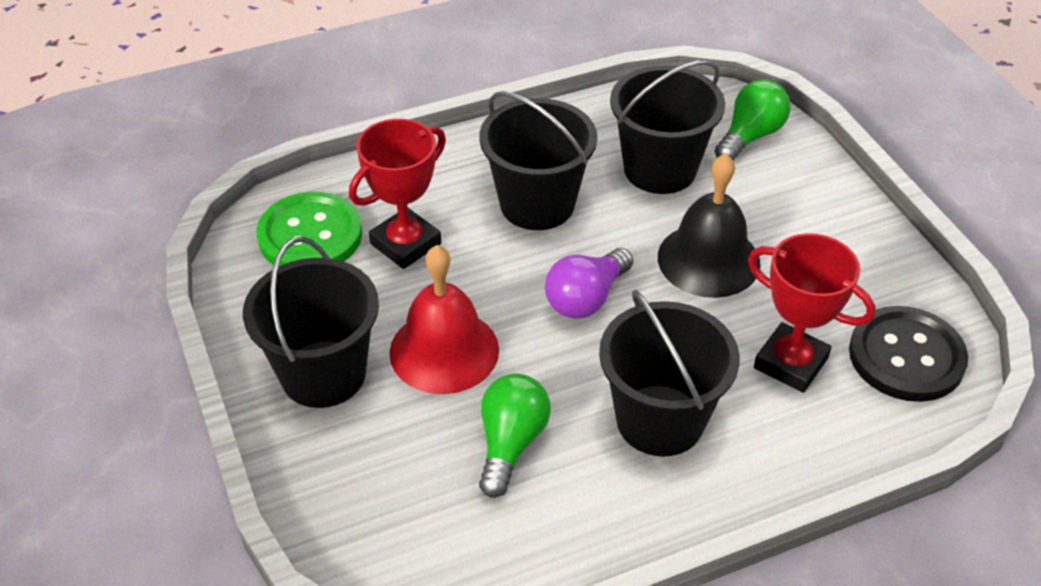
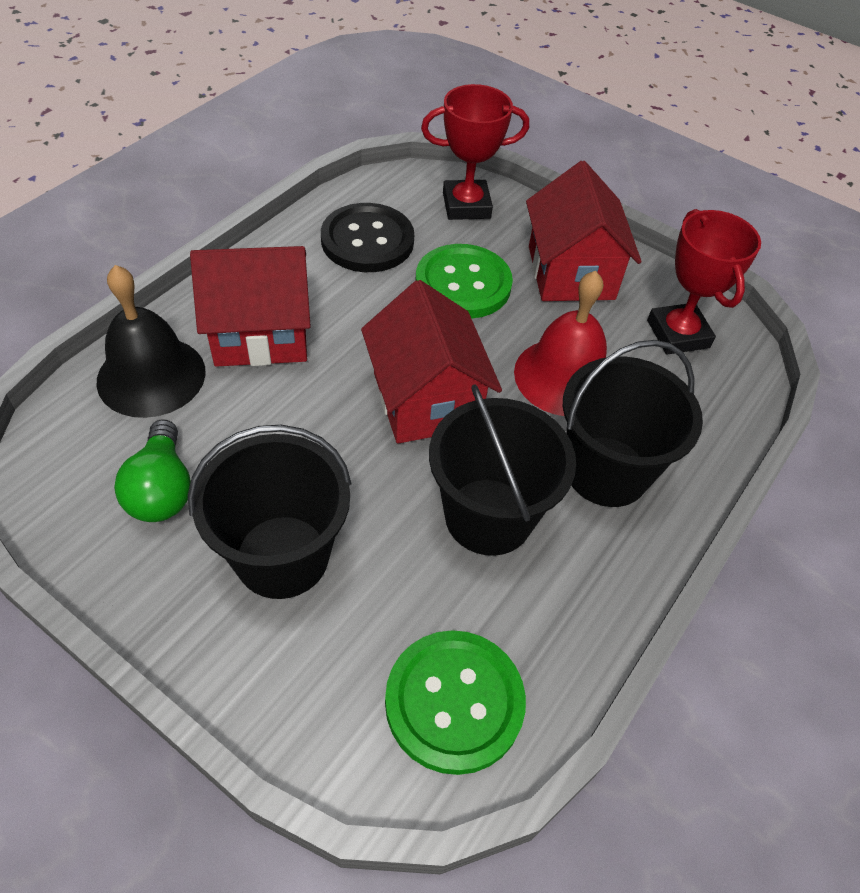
black bucket: 4 -> 3
green button: 1 -> 2
green light bulb: 2 -> 1
purple light bulb: 1 -> 0
red house: 0 -> 3

